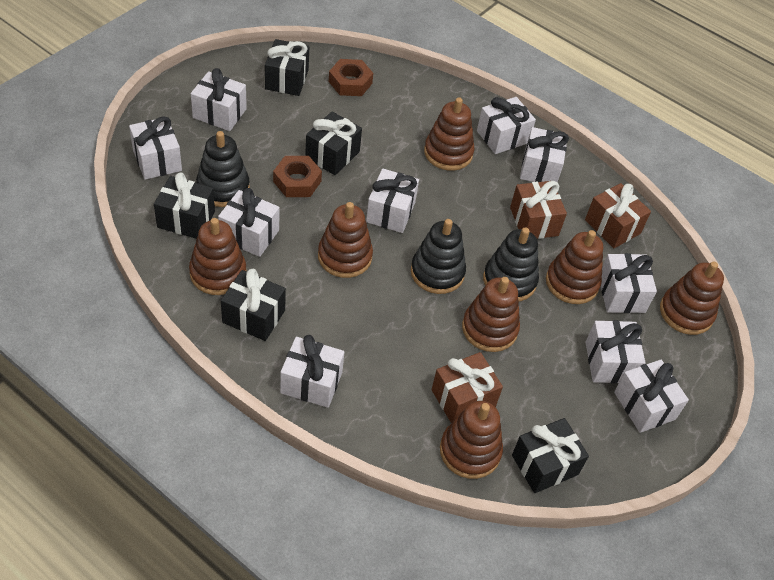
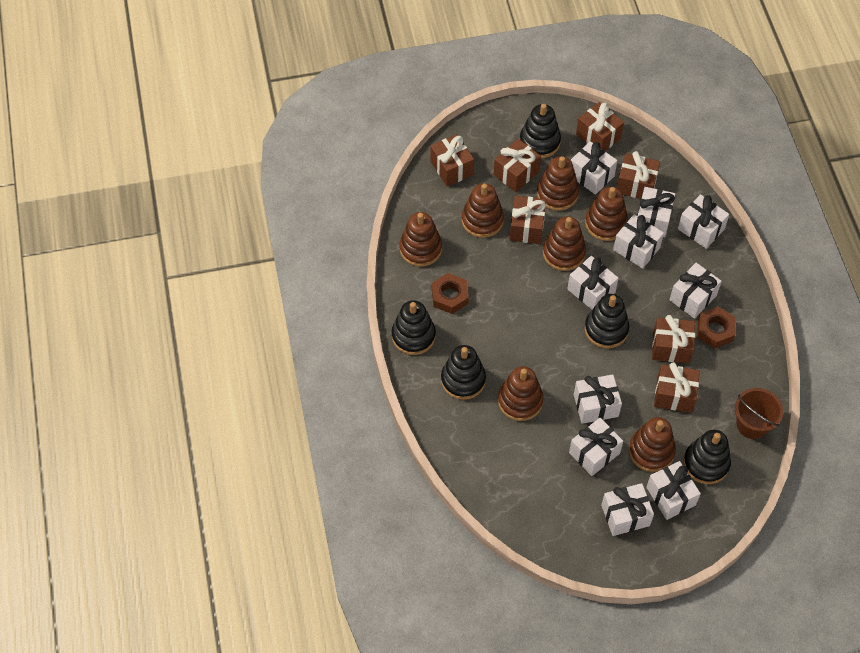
black gift: 5 -> 0
black stacking toy: 3 -> 5
brown bucket: 0 -> 1
brown gift: 3 -> 7

